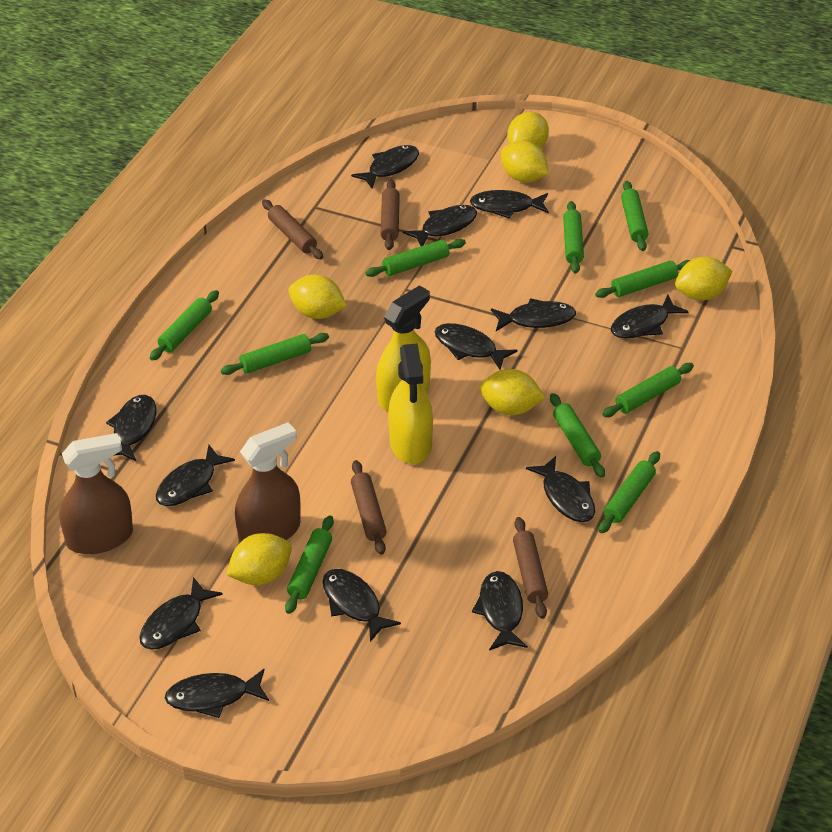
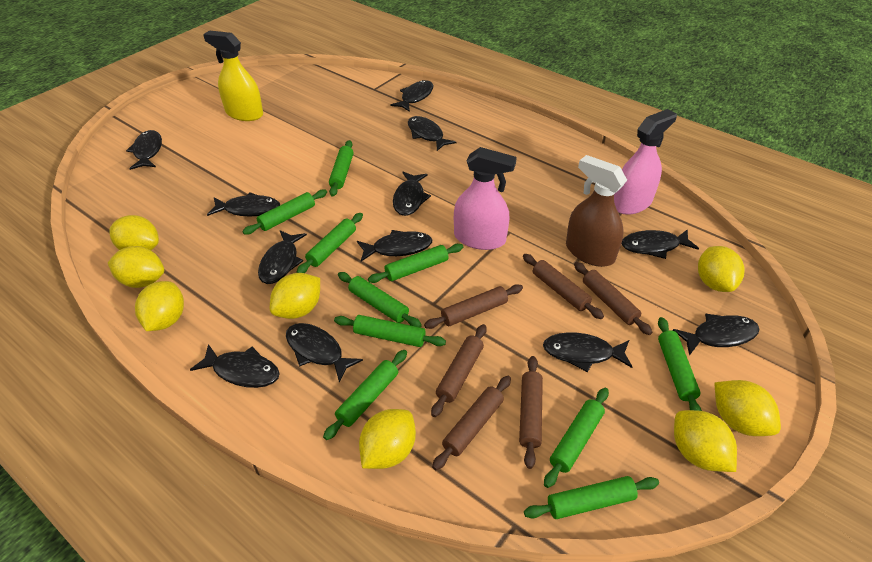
black fish: 13 -> 12
brown rolling pin: 4 -> 6
brown spray bottle: 2 -> 1
pink spray bottle: 0 -> 2
yellow lemon: 6 -> 8
yellow spray bottle: 2 -> 1

